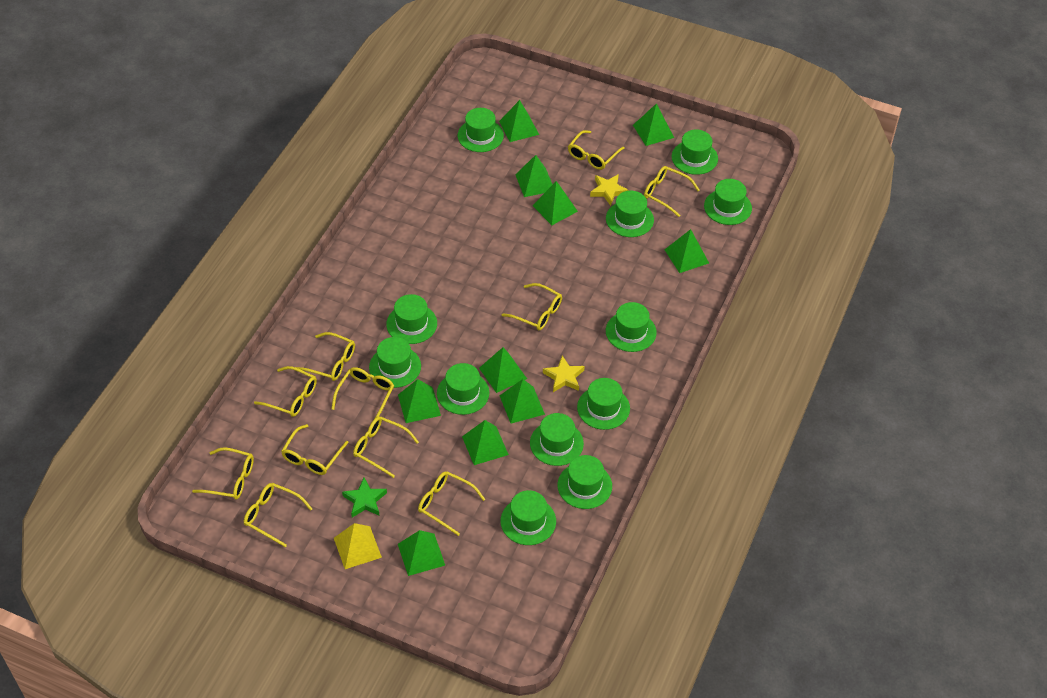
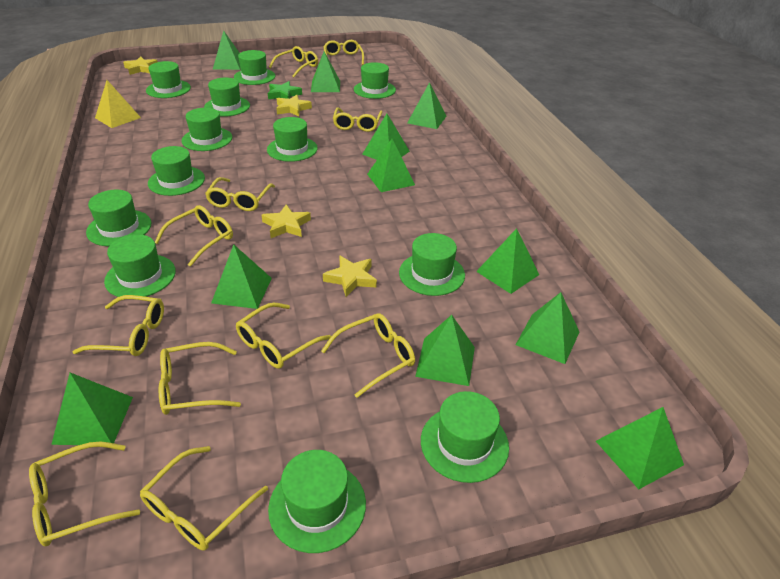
green pyramid: 10 -> 11
yellow star: 2 -> 4

